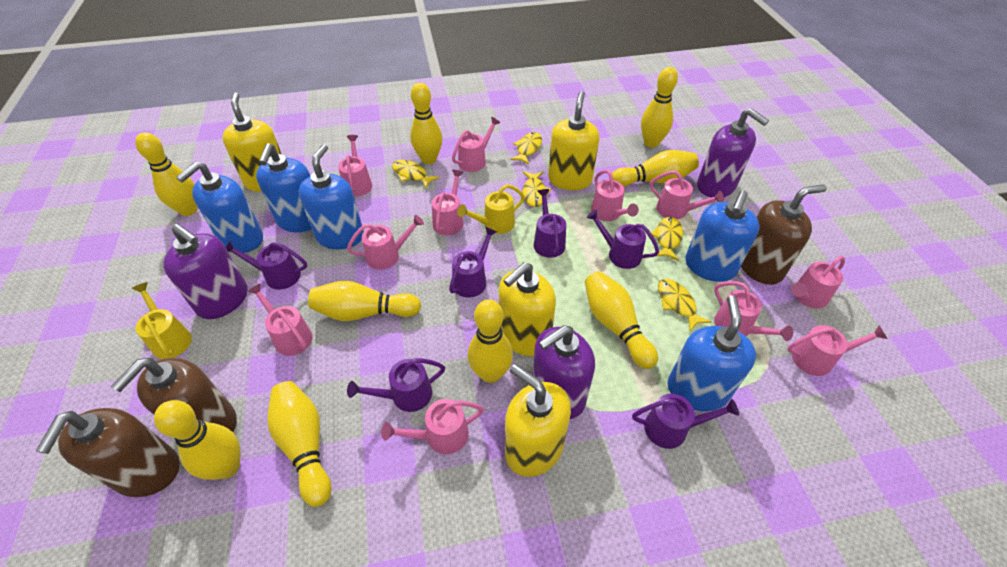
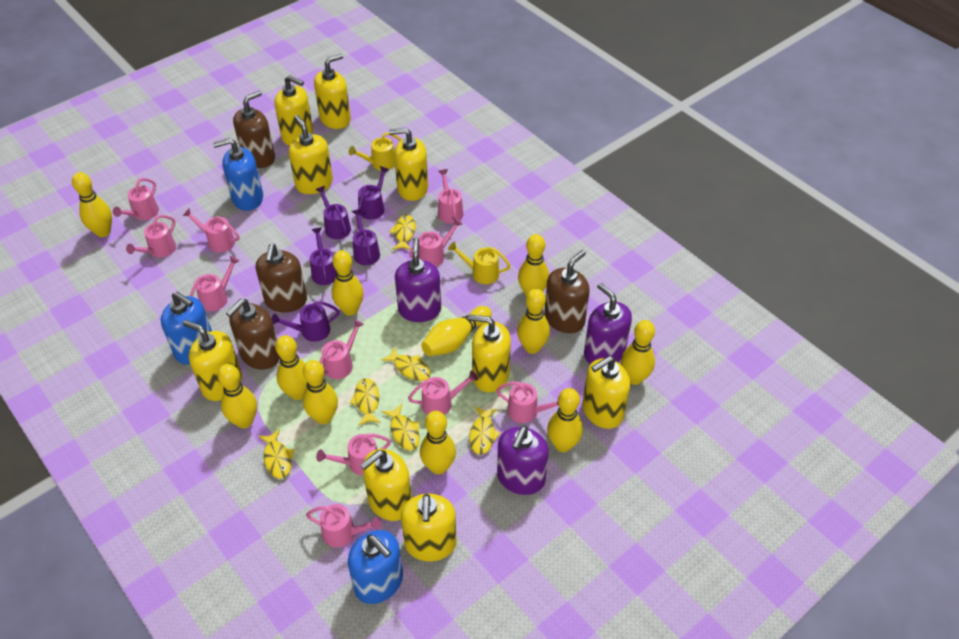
blue soap dispenser: 5 -> 3
brown soap dispenser: 3 -> 4
purple watering can: 6 -> 5
yellow bowling pin: 9 -> 11
yellow fish: 5 -> 6
yellow soap dispenser: 4 -> 9

